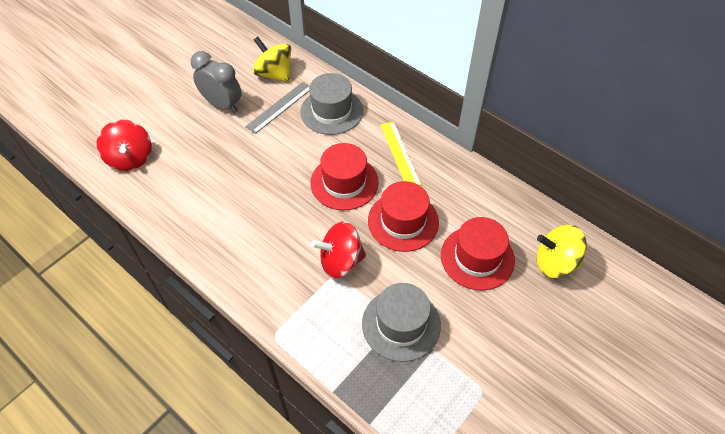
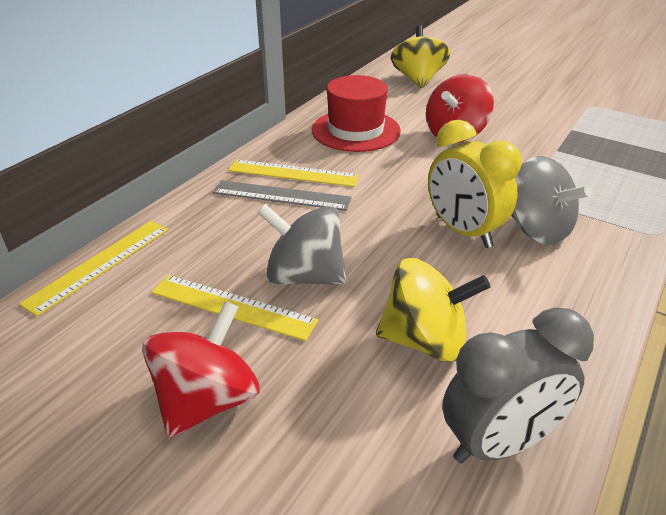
grey hat: 2 -> 0
grey spinning top: 0 -> 2
red hat: 3 -> 1
yellow clock: 0 -> 1
yellow ruler: 1 -> 3

